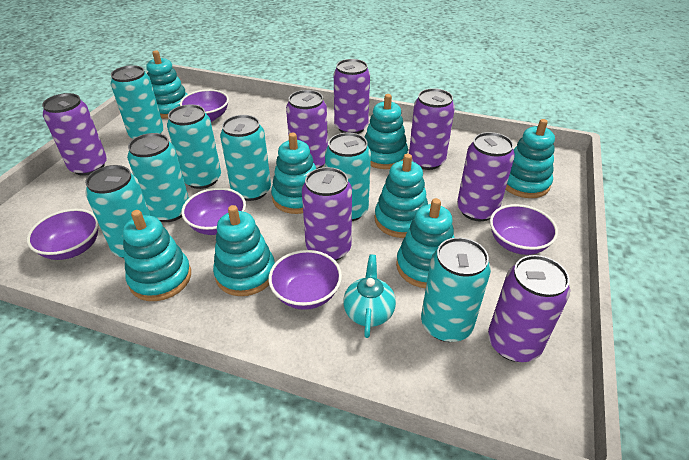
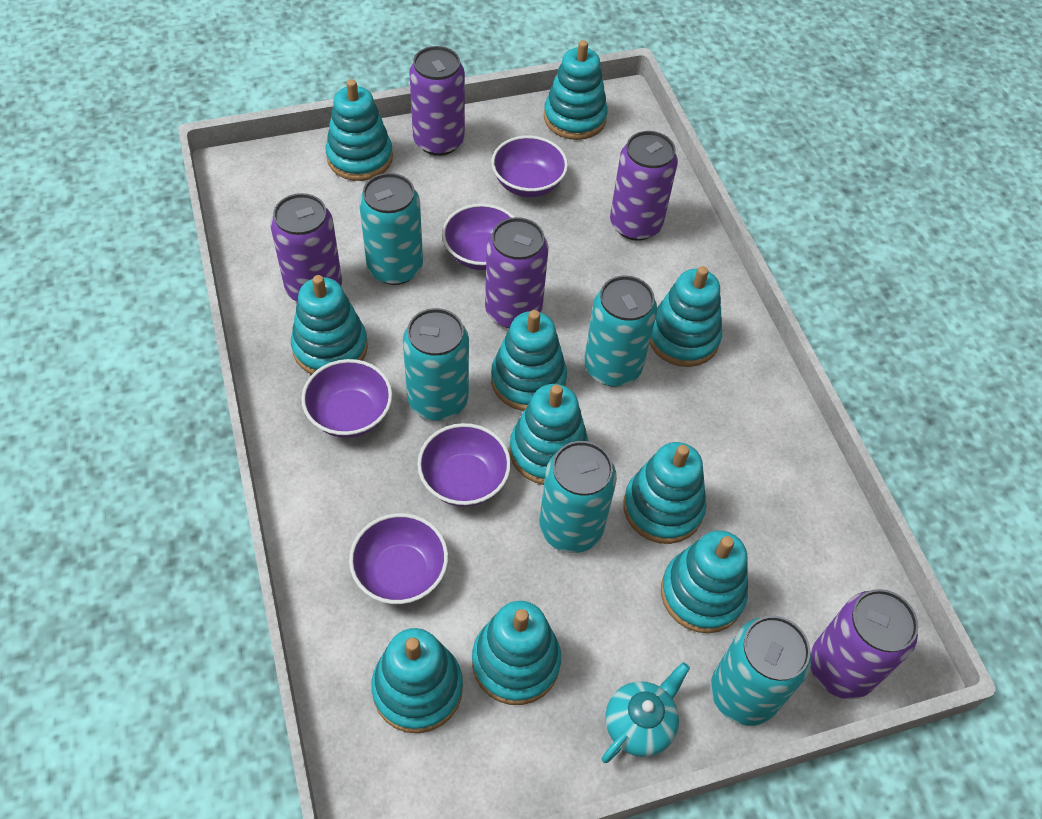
purple can: 7 -> 5
turquoise can: 7 -> 5
turquoise stacking toy: 8 -> 10

